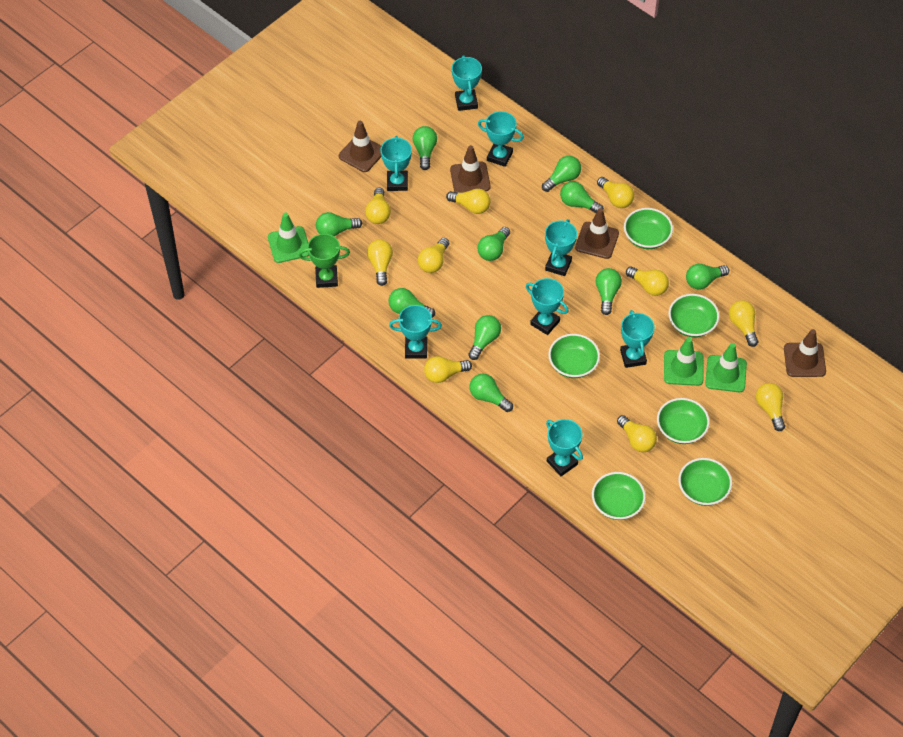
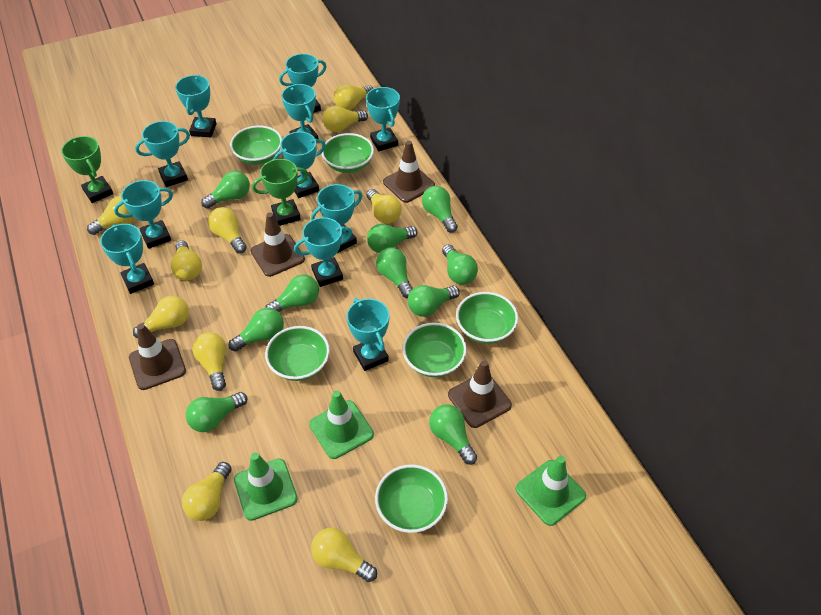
green trophy: 1 -> 2
turquoise trophy: 8 -> 11

